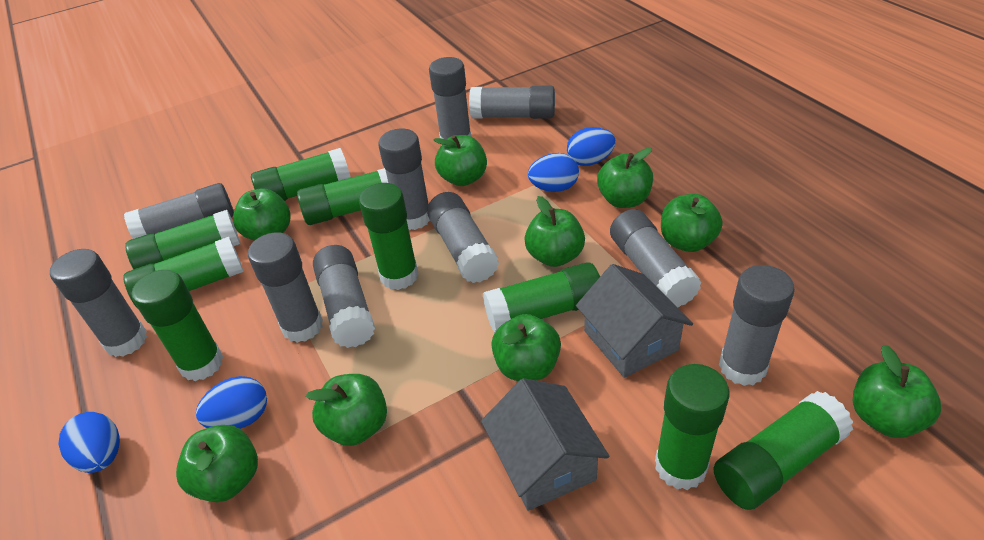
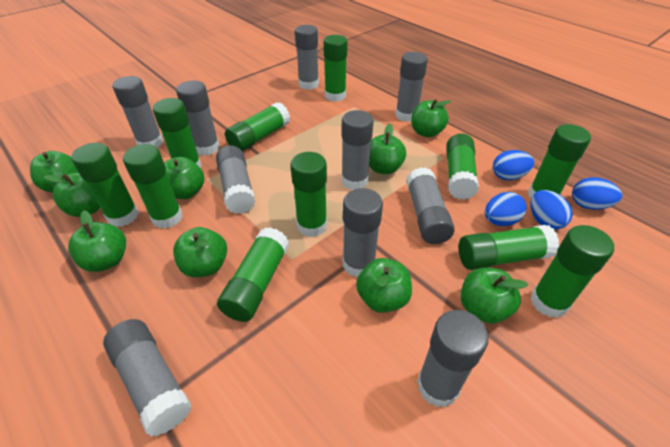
green glue stick: 9 -> 11
grey house: 2 -> 0

